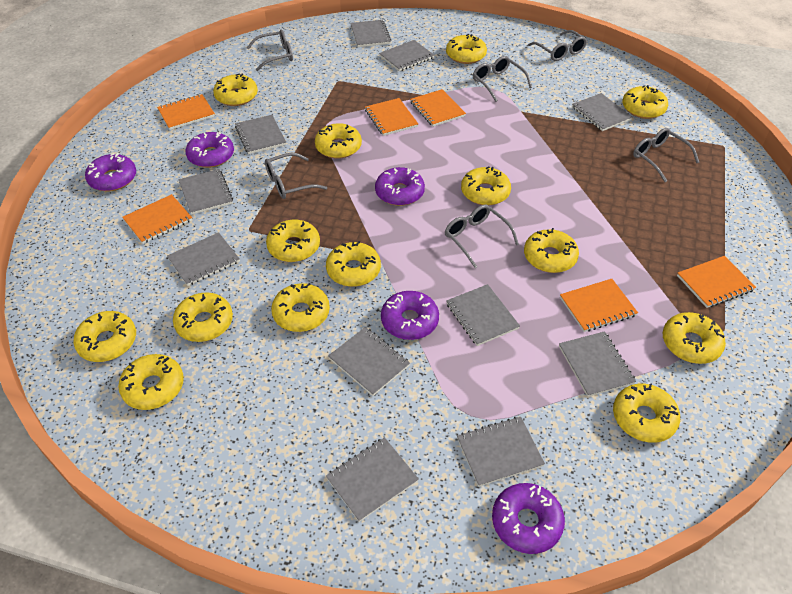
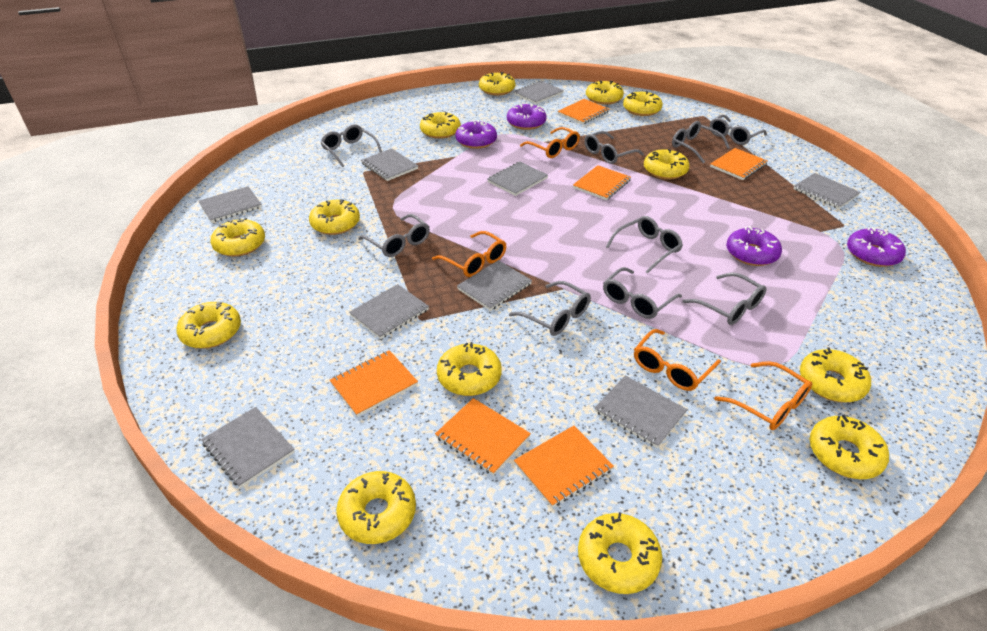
grey glasses: 6 -> 9
grey notebook: 11 -> 9
orange glasses: 0 -> 4
purple donut: 5 -> 4
yellow donut: 14 -> 13

